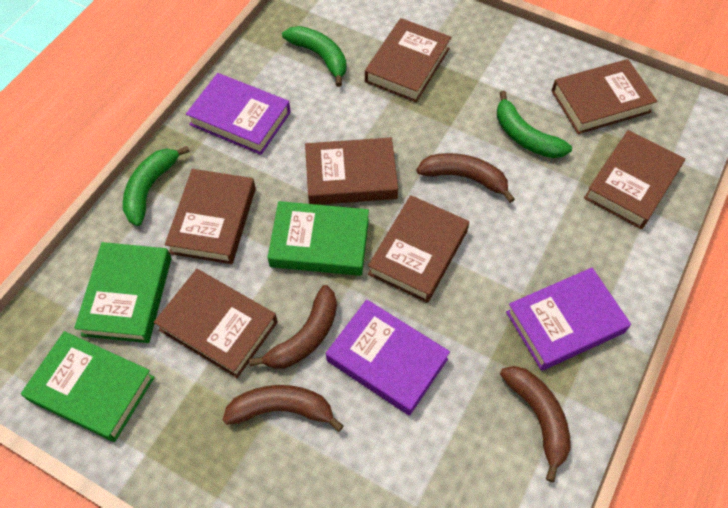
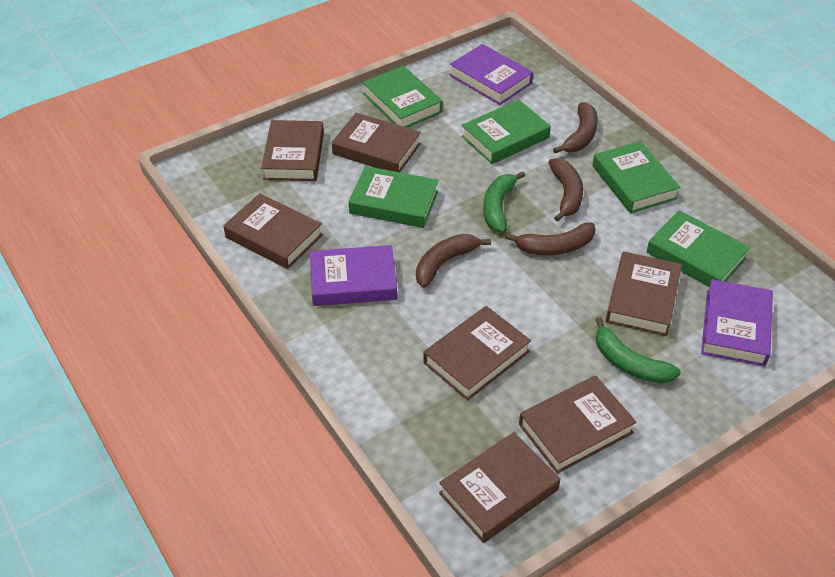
green banana: 3 -> 2
green book: 3 -> 5

